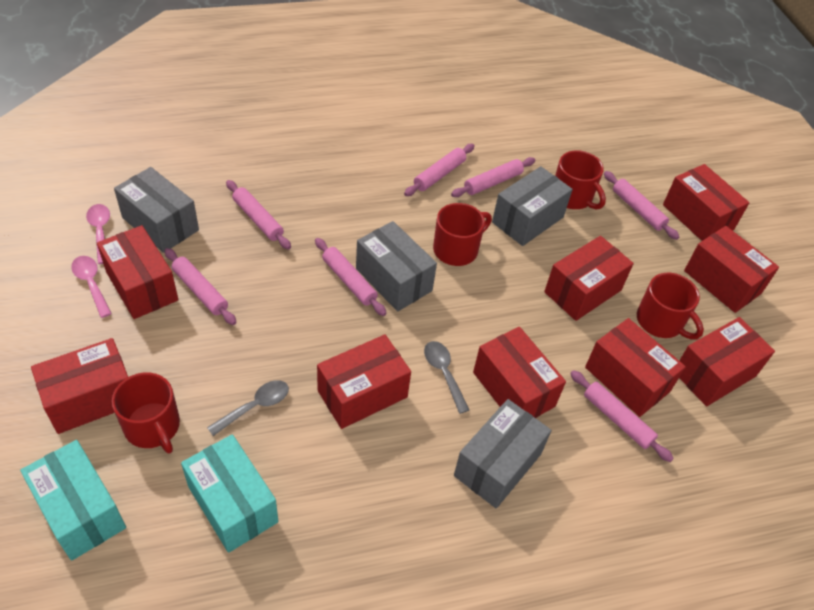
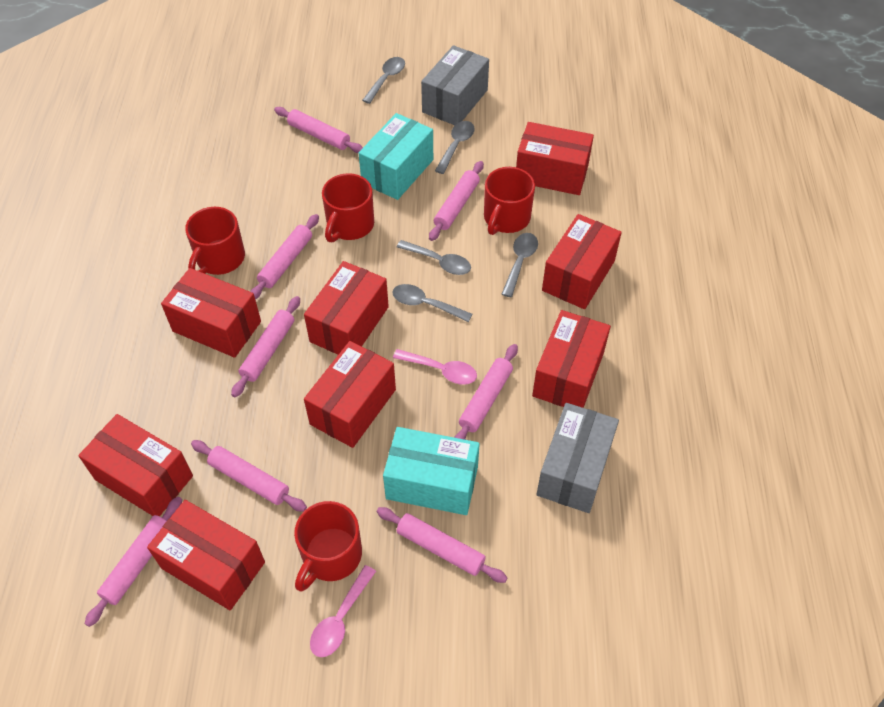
grey box: 4 -> 2
grey spoon: 2 -> 5
pink rolling pin: 7 -> 8
red box: 9 -> 8

